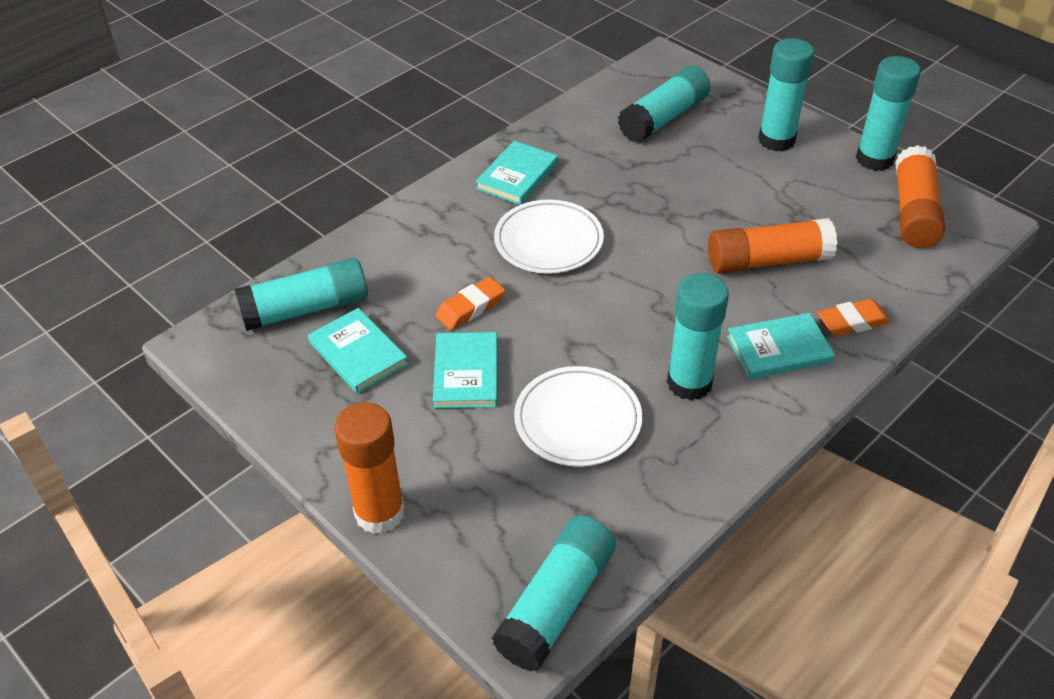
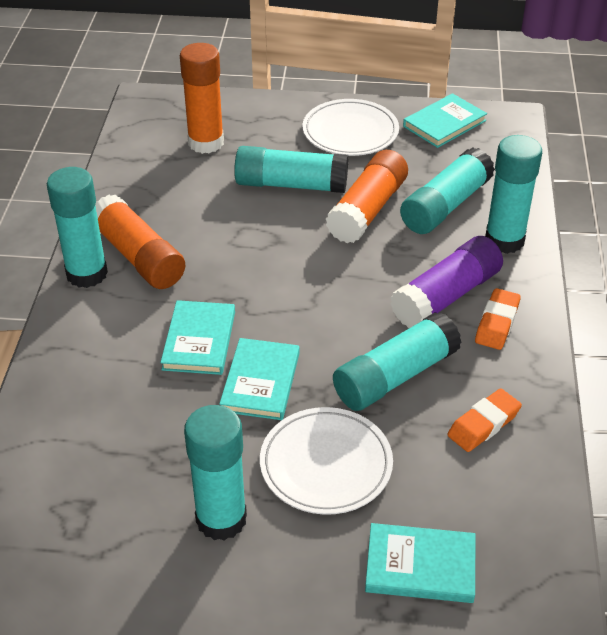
purple glue stick: 0 -> 1

